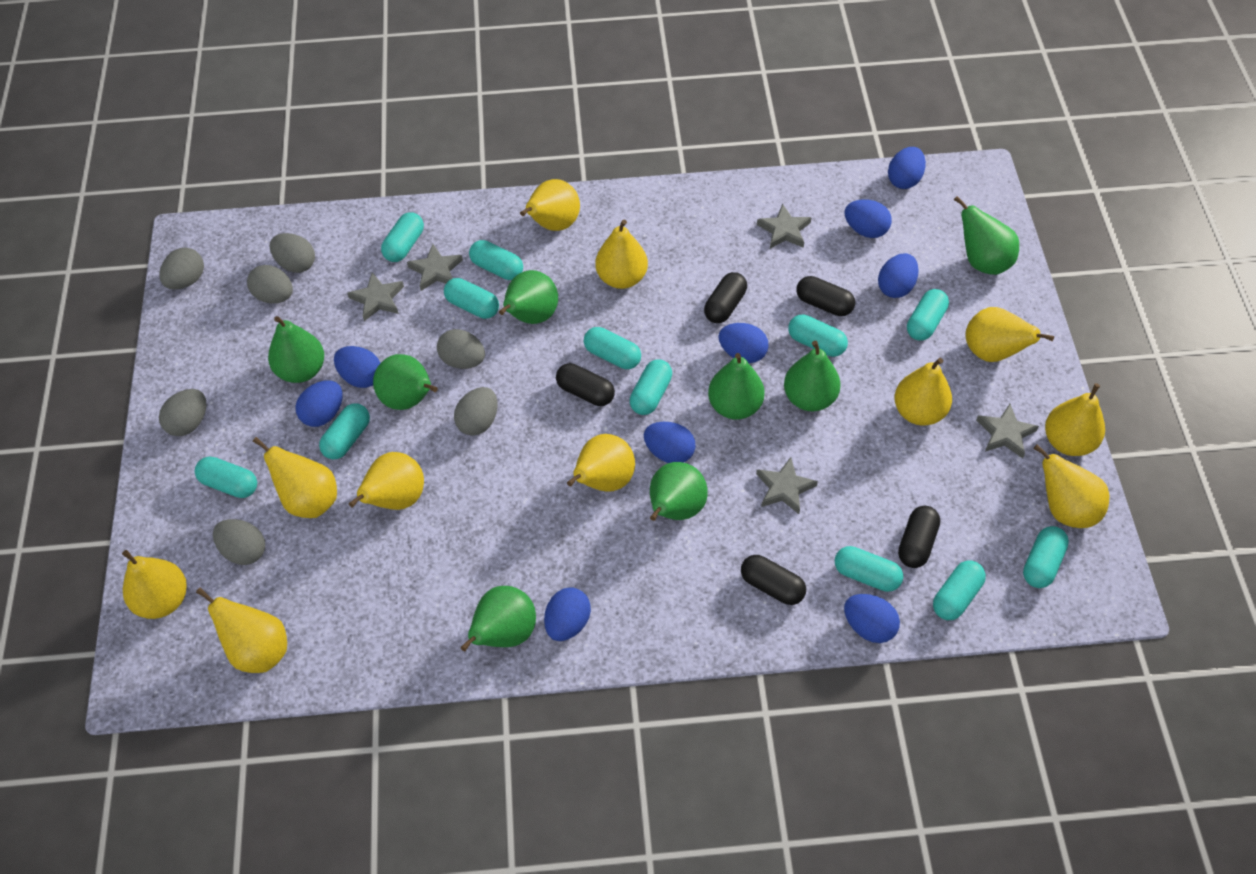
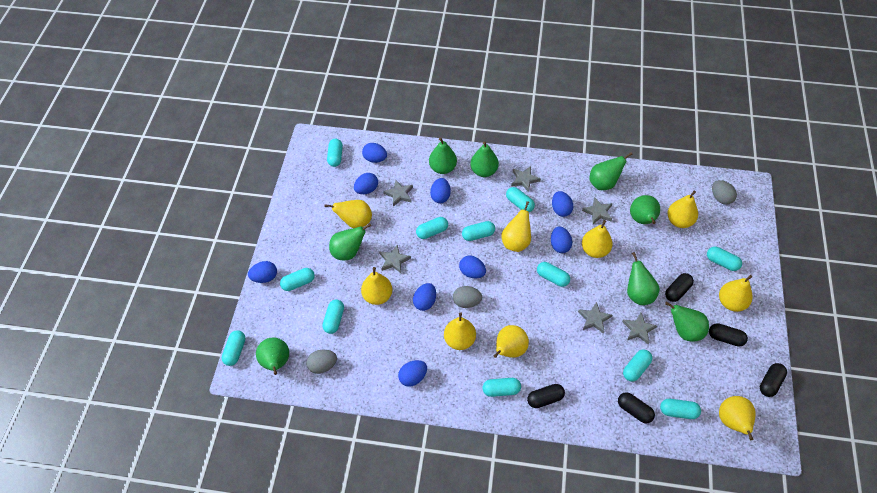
grey egg: 7 -> 3
grey star: 5 -> 6
yellow pear: 11 -> 9

